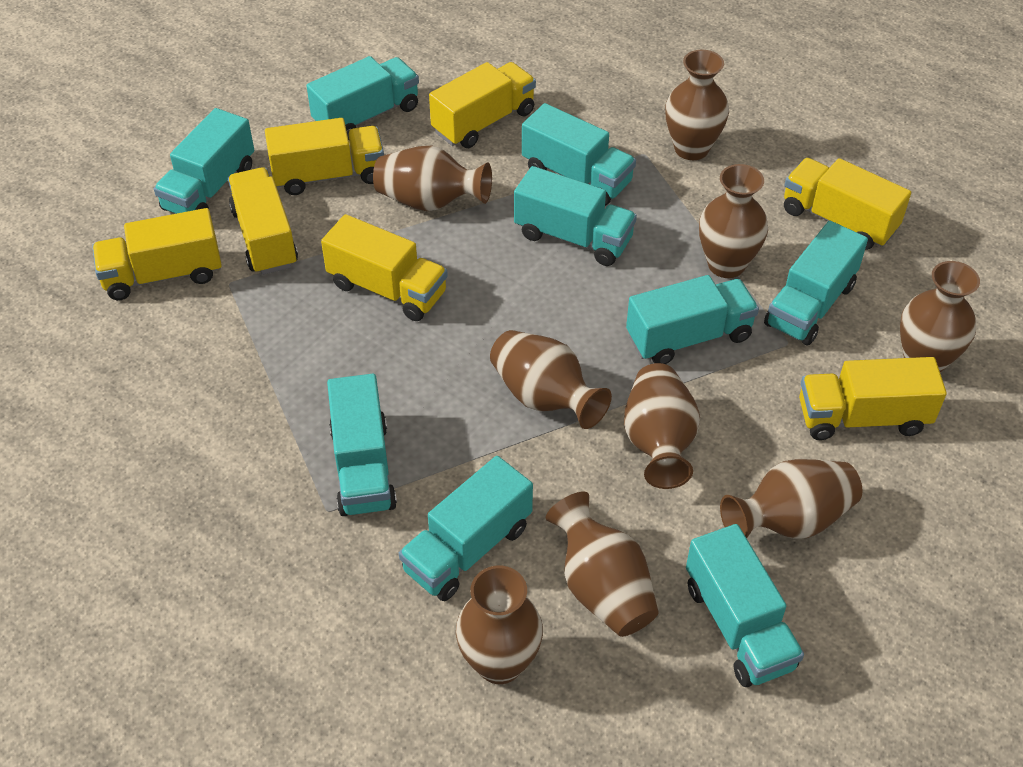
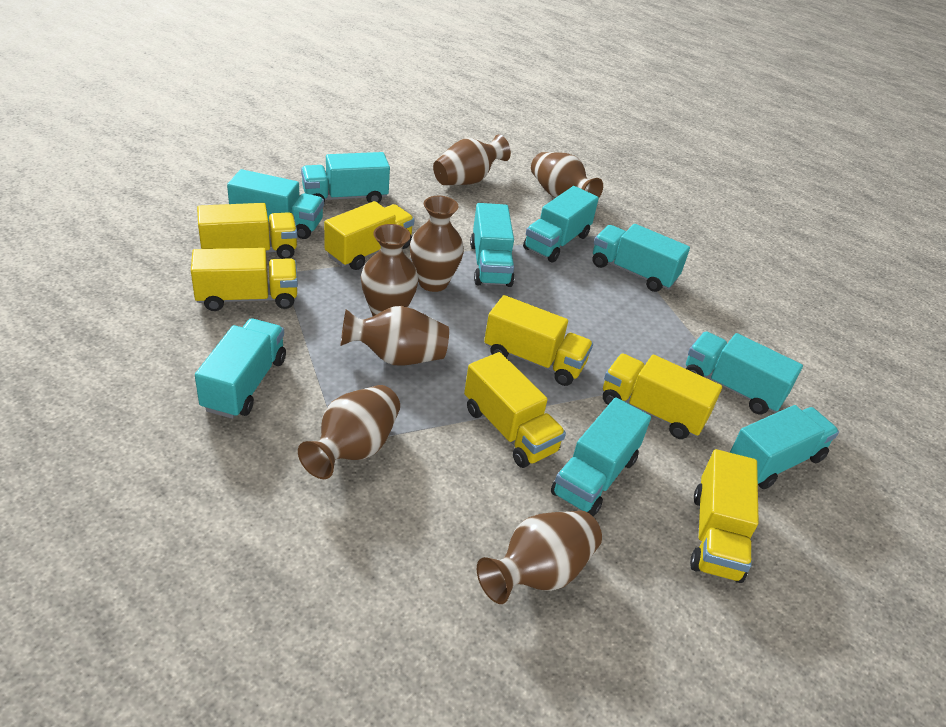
brown vase: 9 -> 7

